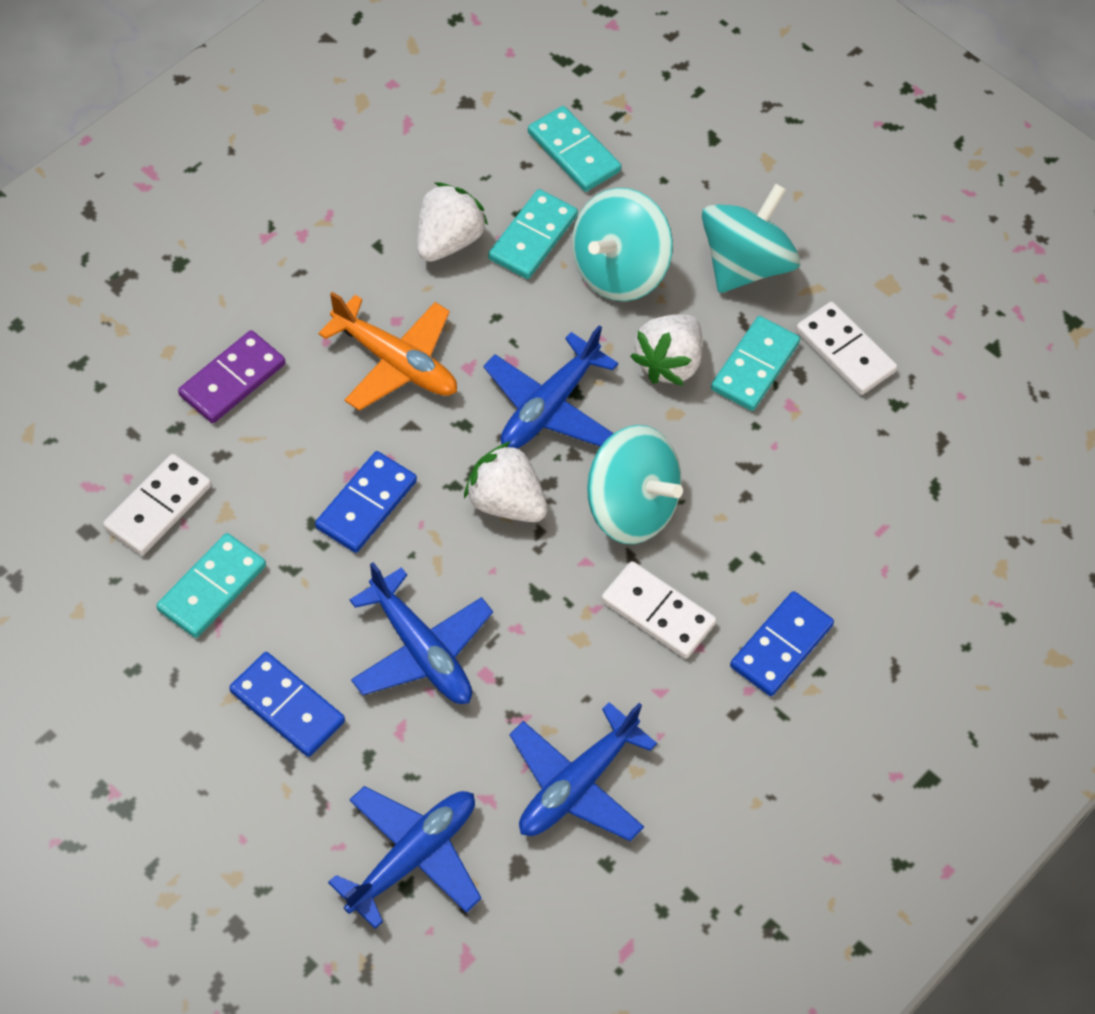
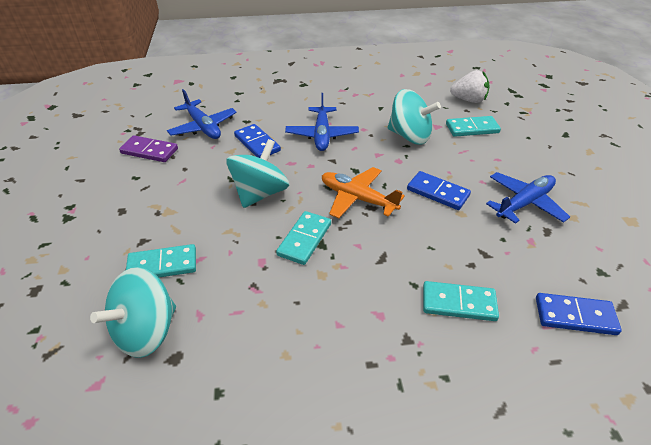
blue plane: 4 -> 3
white domino: 3 -> 0
white strawberry: 3 -> 1

